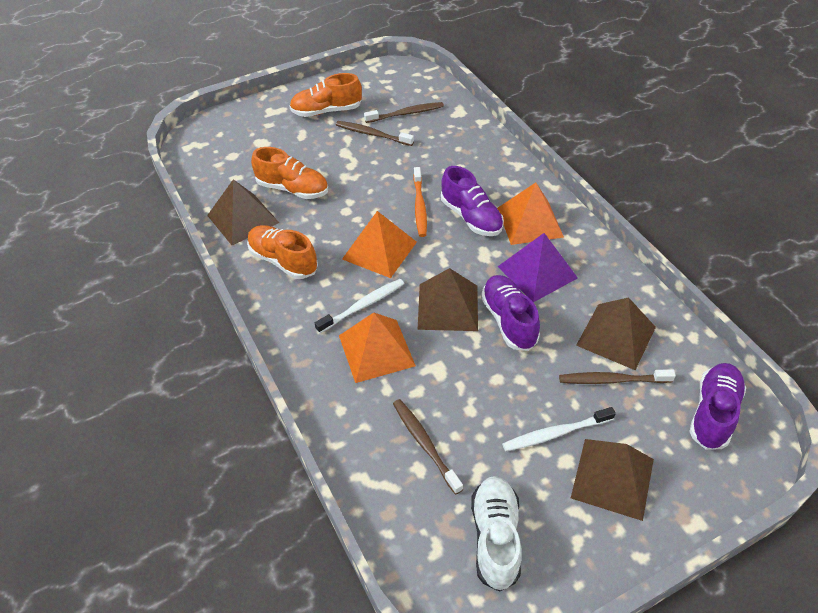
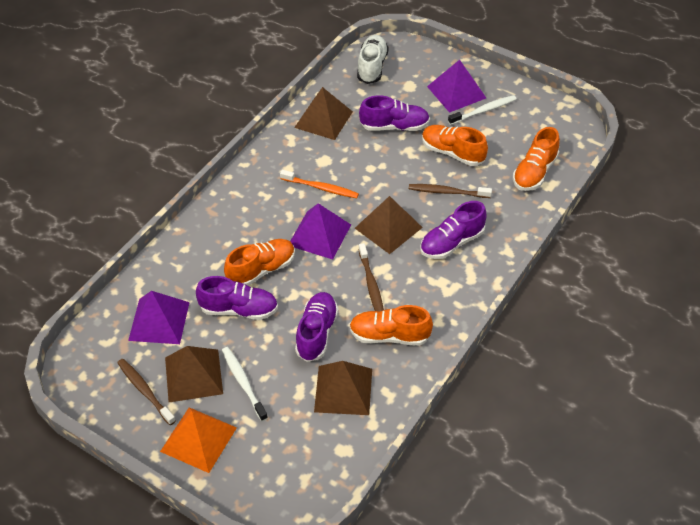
brown toothbrush: 4 -> 3
orange pyramid: 3 -> 1
orange shoe: 3 -> 4
purple pyramid: 1 -> 3
purple shoe: 3 -> 4

